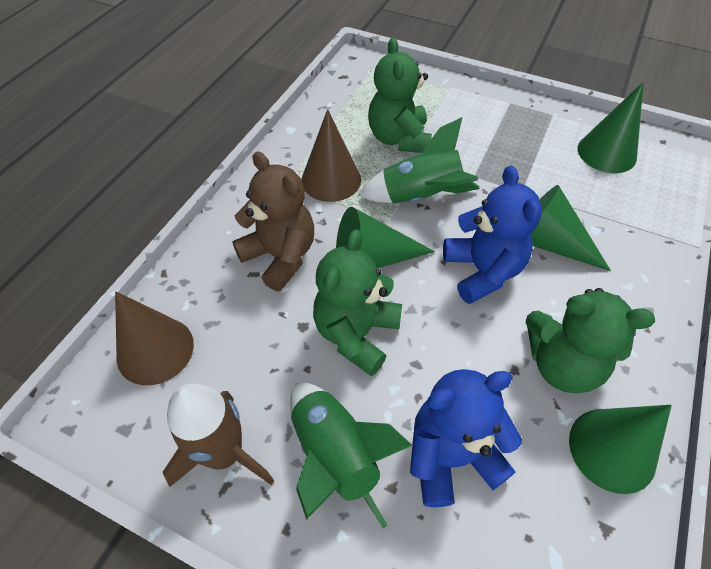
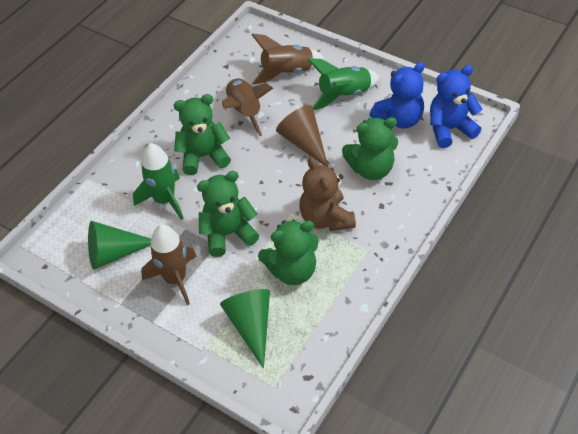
brown cone: 2 -> 1
brown rocket: 1 -> 3
green cone: 4 -> 2
green teddy bear: 3 -> 4

